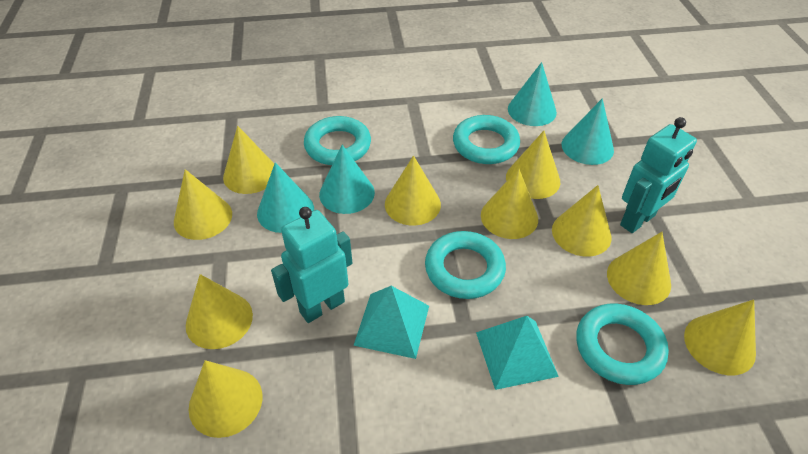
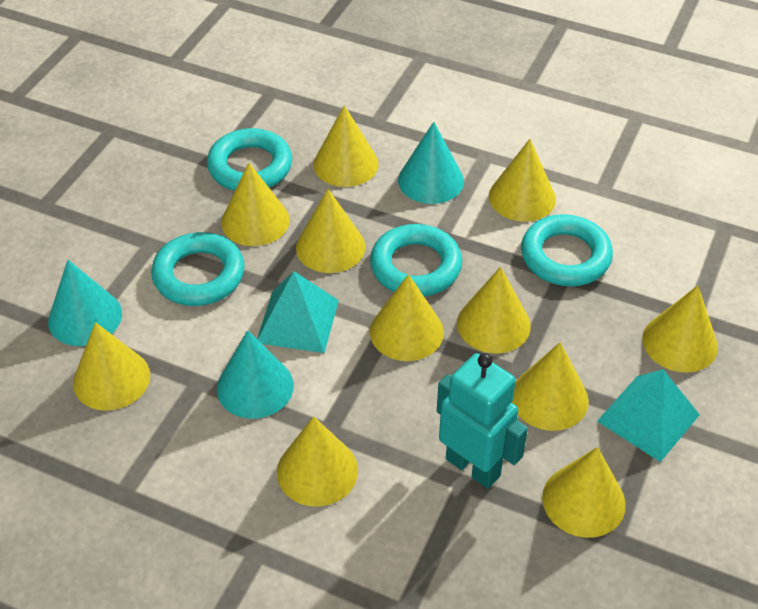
turquoise cone: 4 -> 3
turquoise robot: 2 -> 1
yellow cone: 10 -> 11

